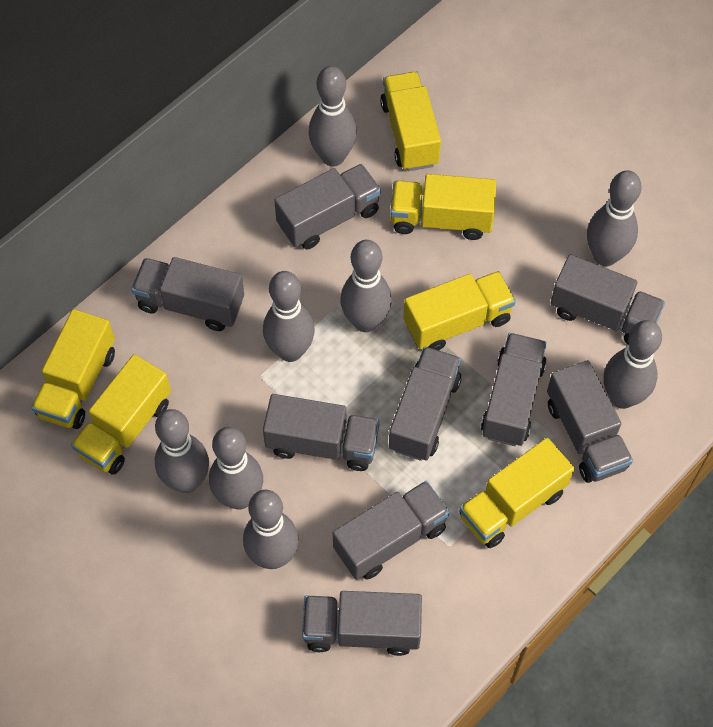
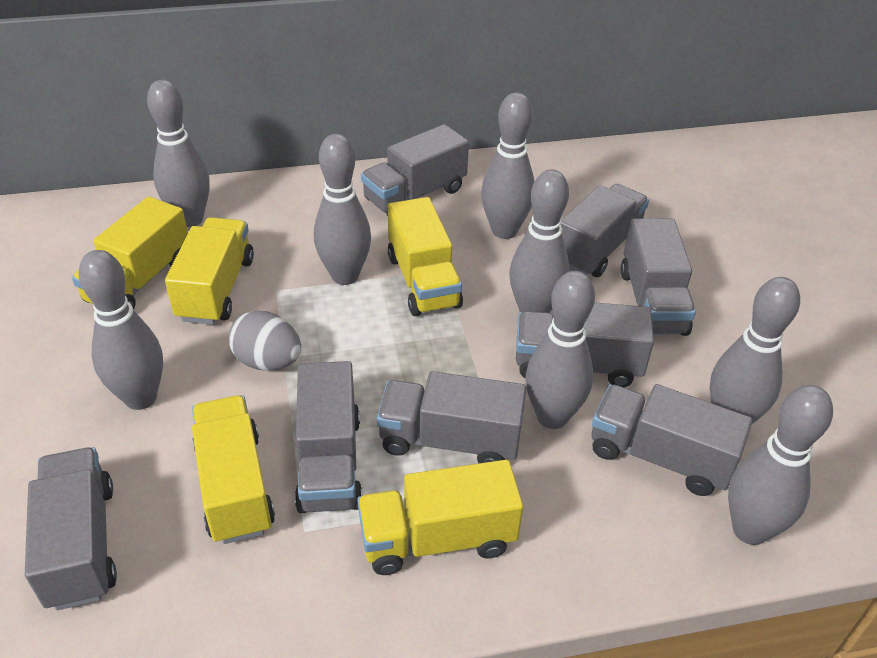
grey egg: 0 -> 1
grey truck: 9 -> 8
yellow truck: 6 -> 5

